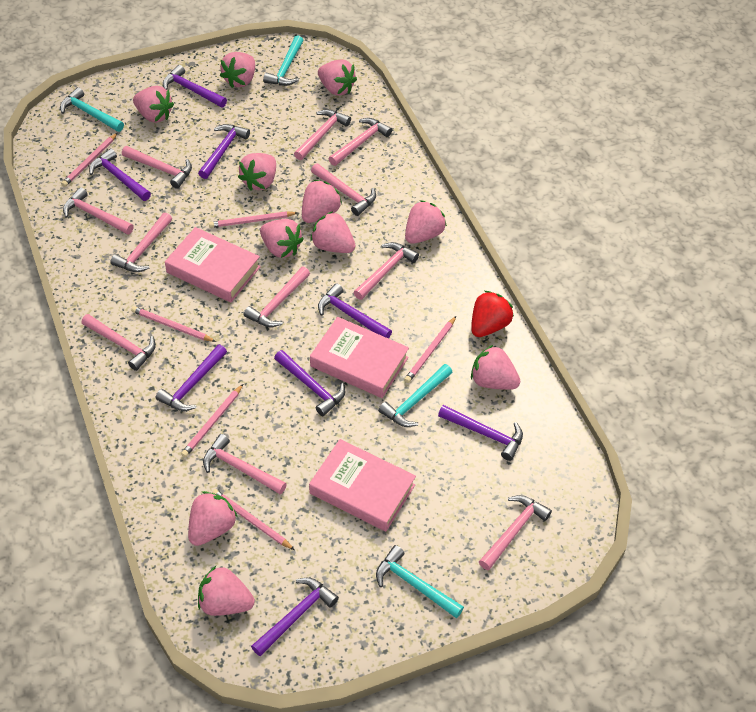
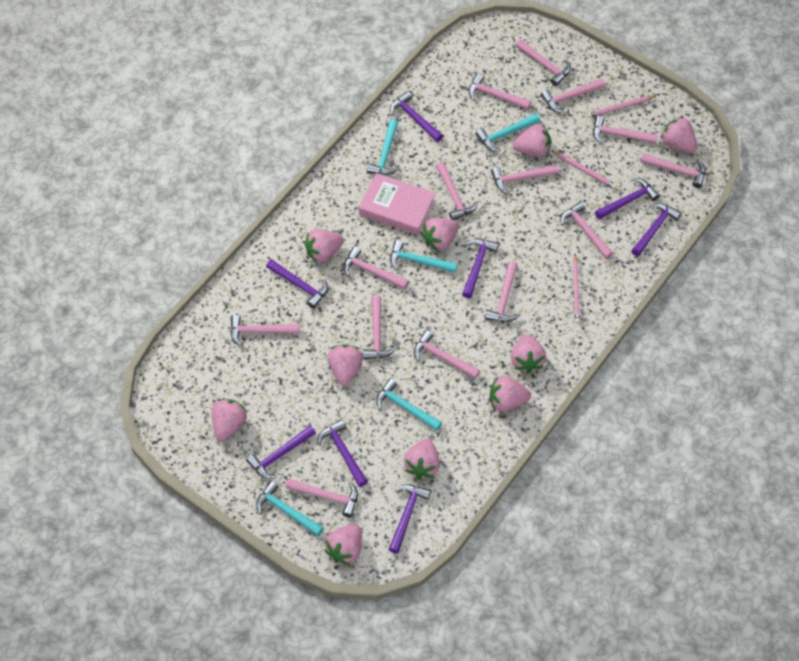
pink book: 3 -> 1
pink hammer: 11 -> 14
pink pencil: 6 -> 3
pink strawberry: 11 -> 10
red strawberry: 1 -> 0
turquoise hammer: 4 -> 5

